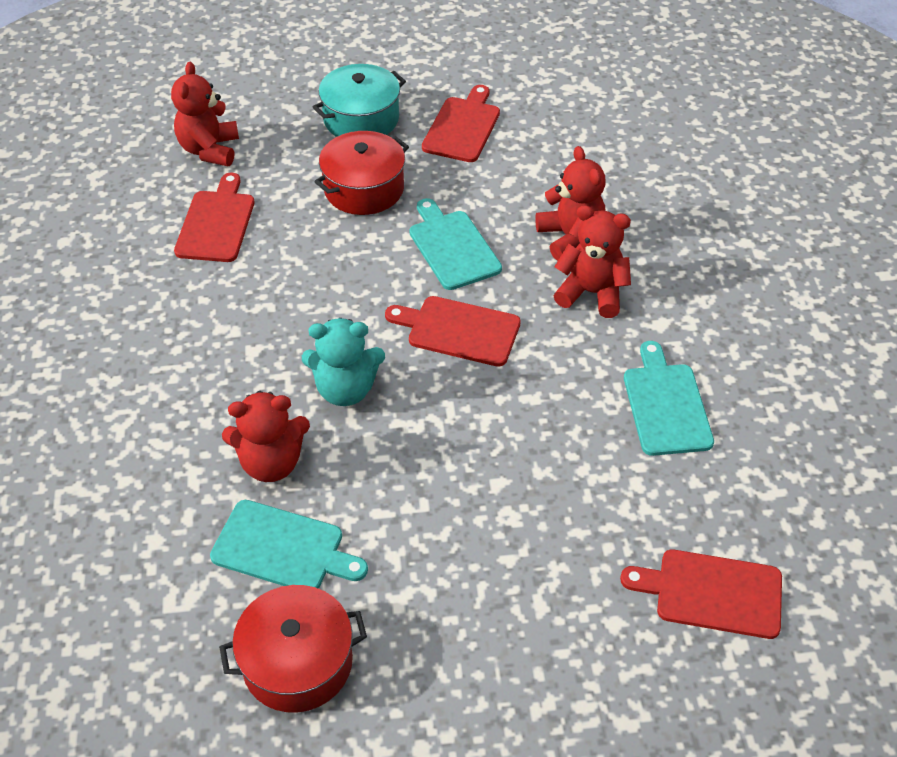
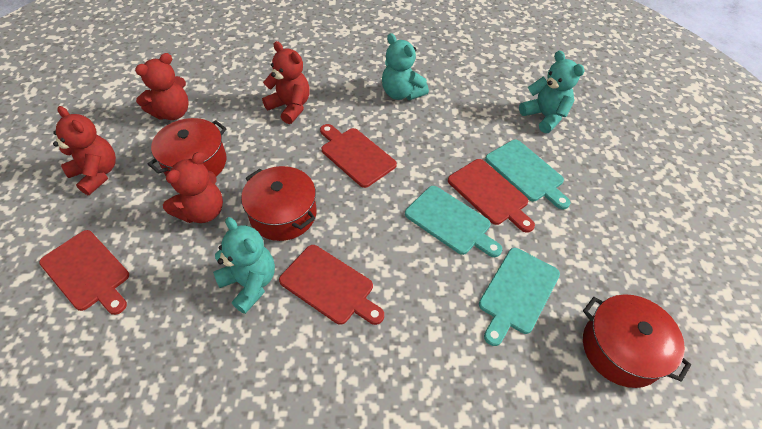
red pot: 2 -> 3
turquoise pot: 1 -> 0
turquoise teddy bear: 1 -> 3

